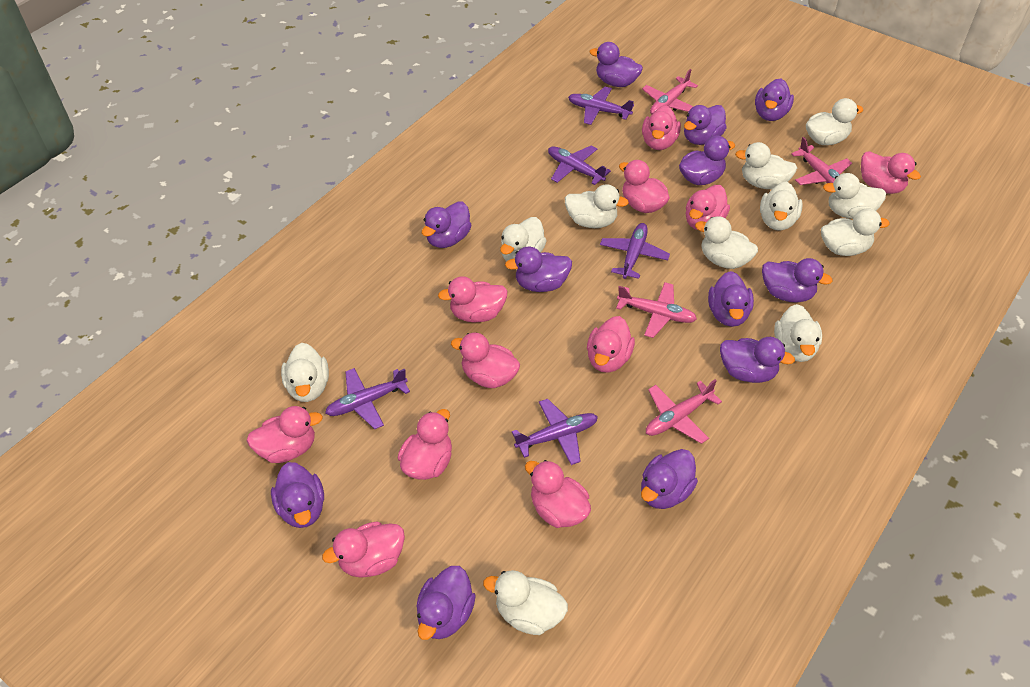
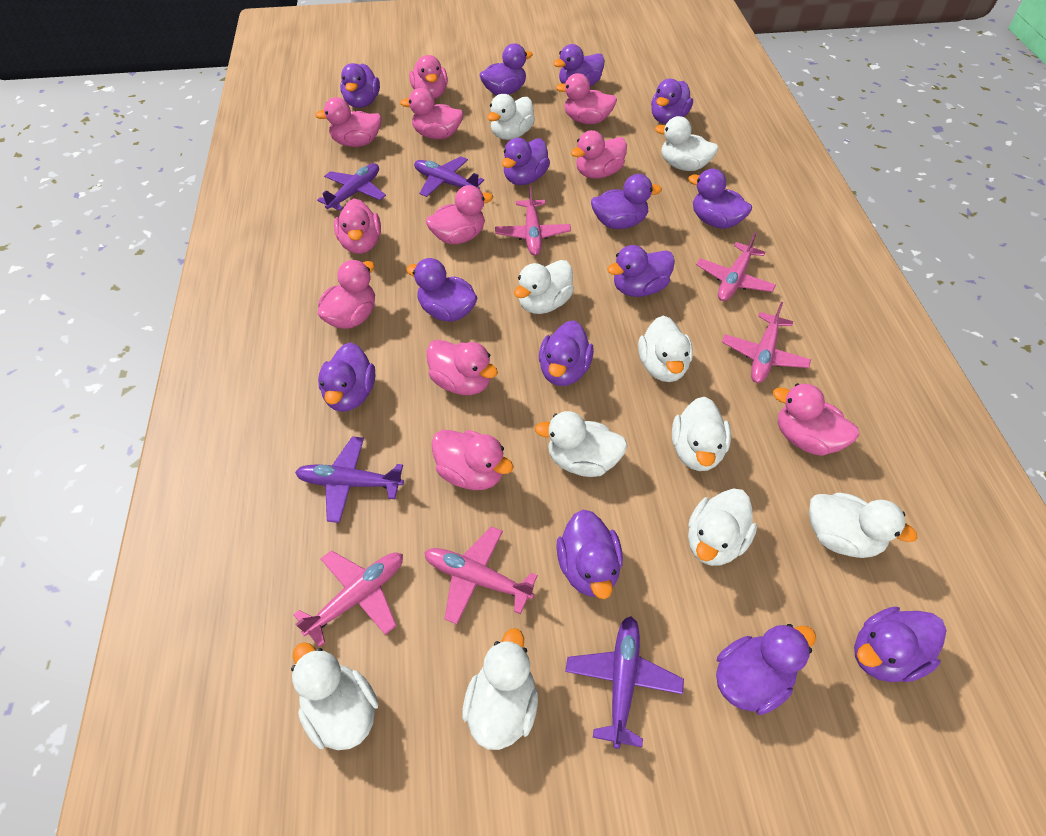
pink plane: 4 -> 5
purple duck: 12 -> 14
purple plane: 5 -> 4
white duck: 11 -> 10

